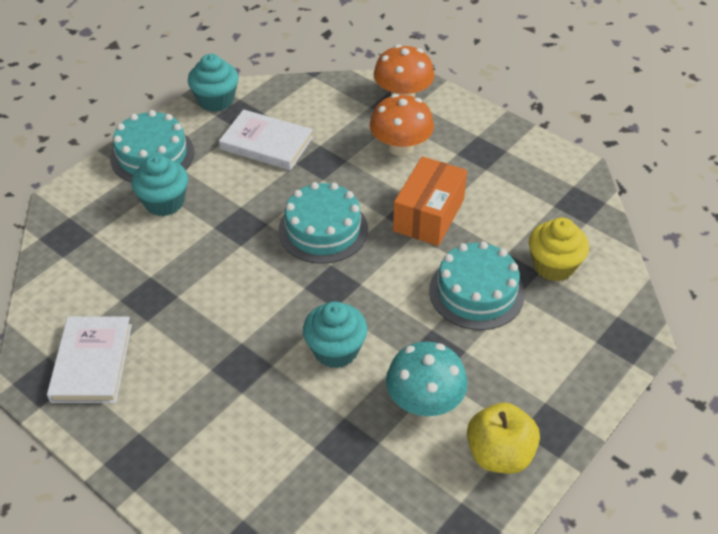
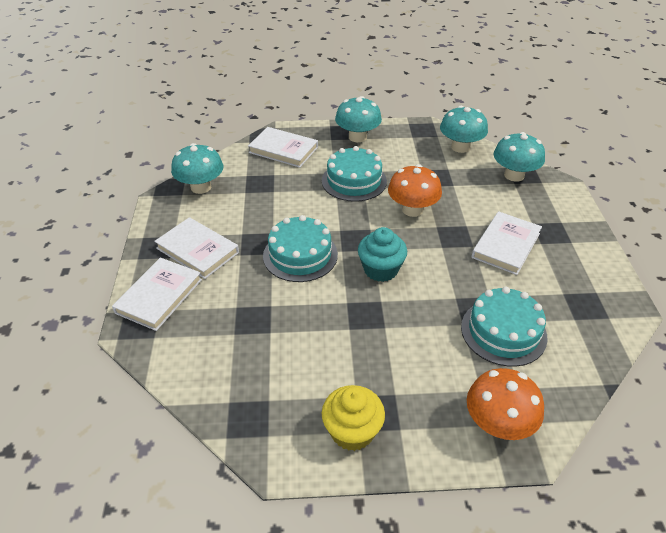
orange box: 1 -> 0
turquoise cupcake: 3 -> 1
turquoise mushroom: 1 -> 4
white book: 2 -> 4
yellow apple: 1 -> 0

